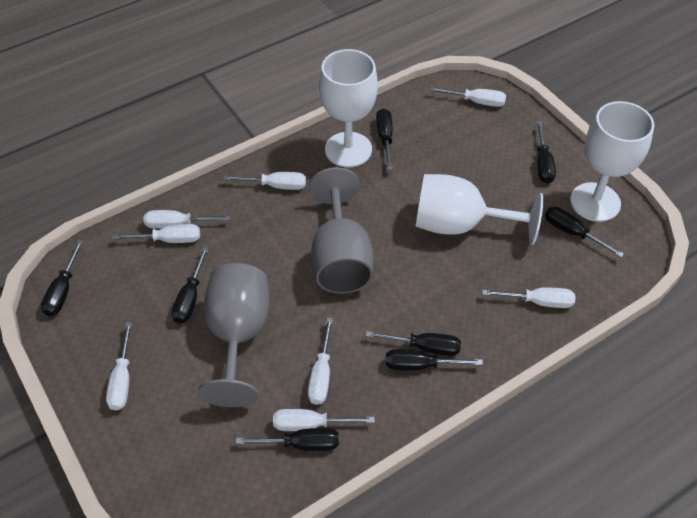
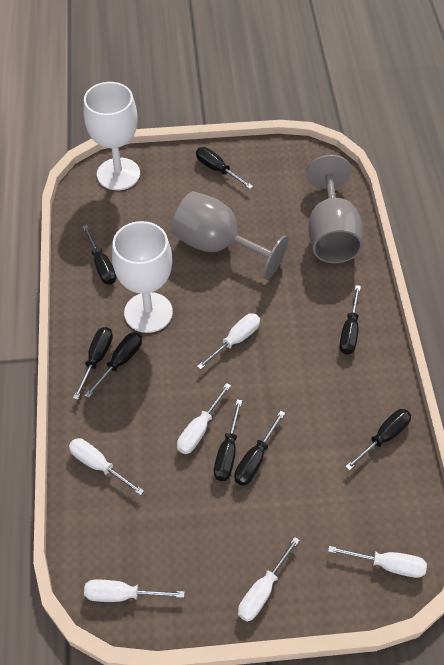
white goblet: 3 -> 2
white screwdriver: 8 -> 6

